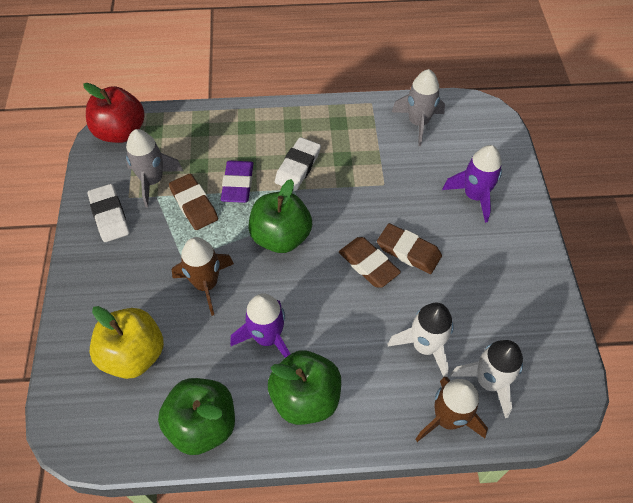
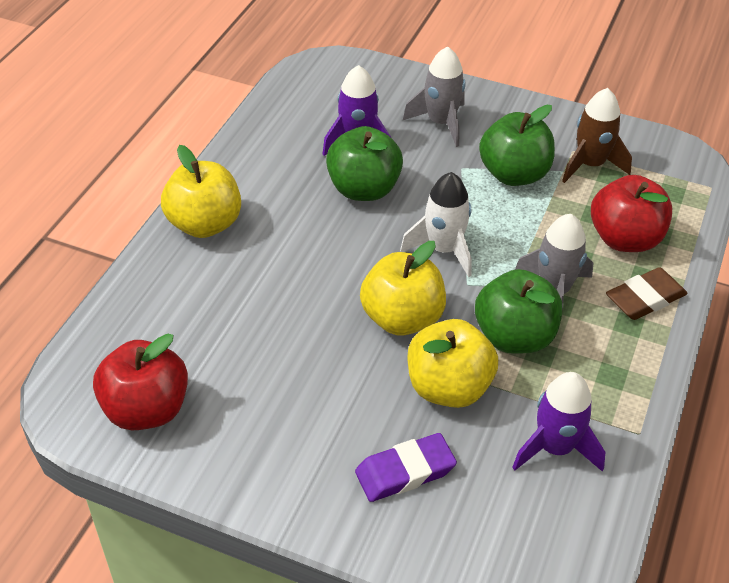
brown eraser: 3 -> 1
brown rocket: 2 -> 1
red apple: 1 -> 2
white eraser: 2 -> 0
white rocket: 2 -> 1
yellow apple: 1 -> 3

